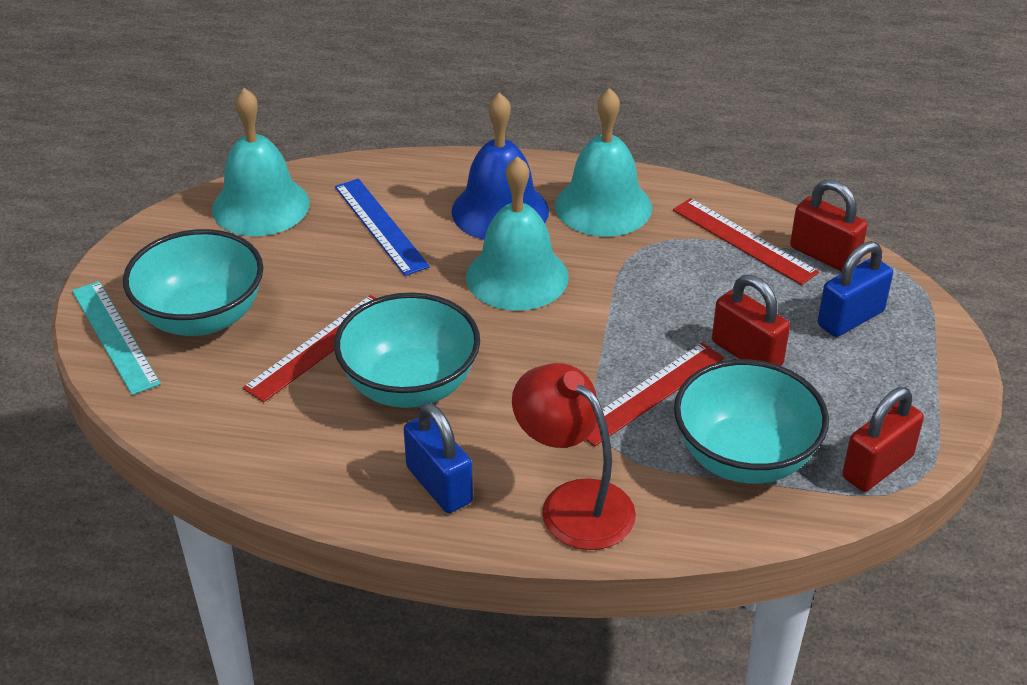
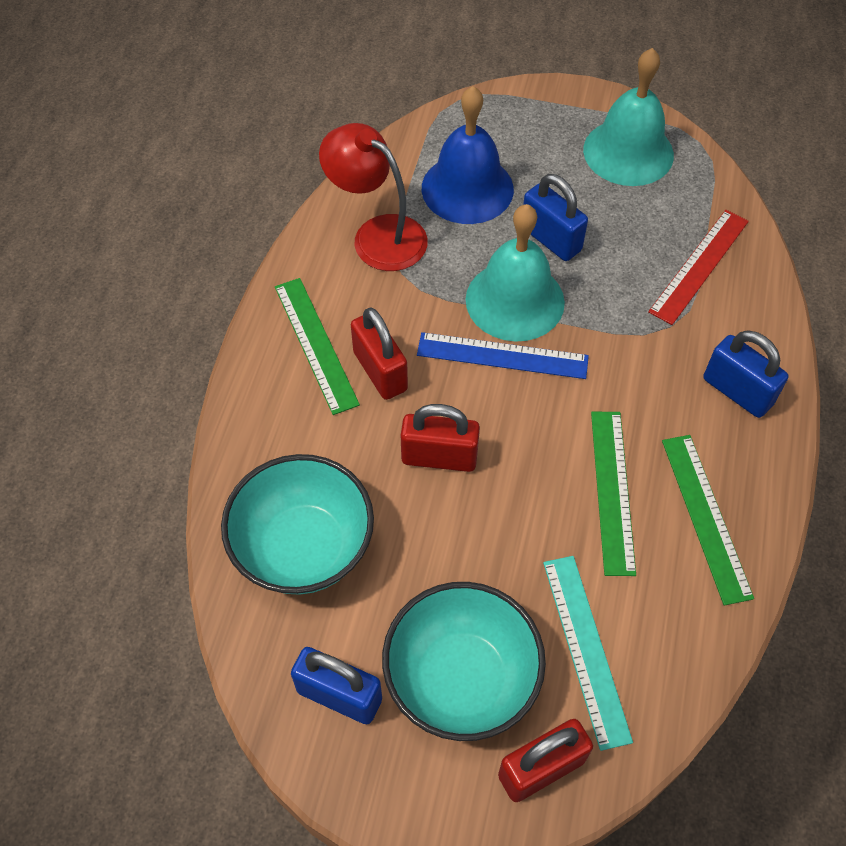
blue padlock: 2 -> 3
green ruler: 0 -> 3
red ruler: 3 -> 1
turquoise bell: 3 -> 2
turquoise bowl: 3 -> 2

